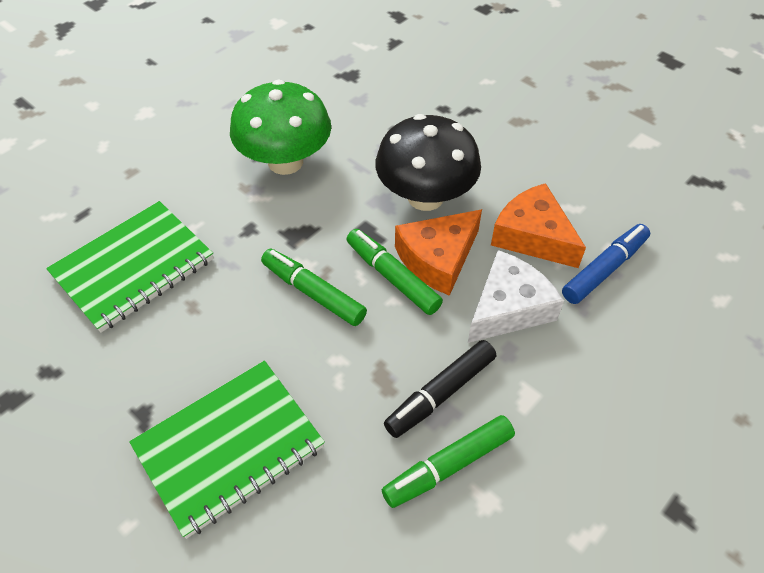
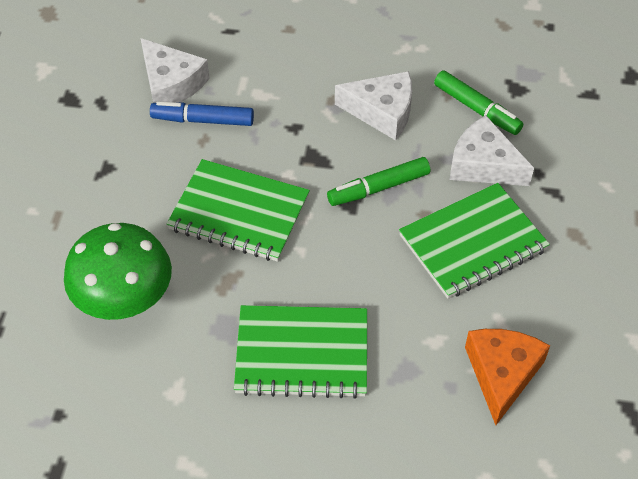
black marker: 1 -> 0
black mushroom: 1 -> 0
green marker: 3 -> 2
green notebook: 2 -> 3
orange cheese: 2 -> 1
white cheese: 1 -> 3

